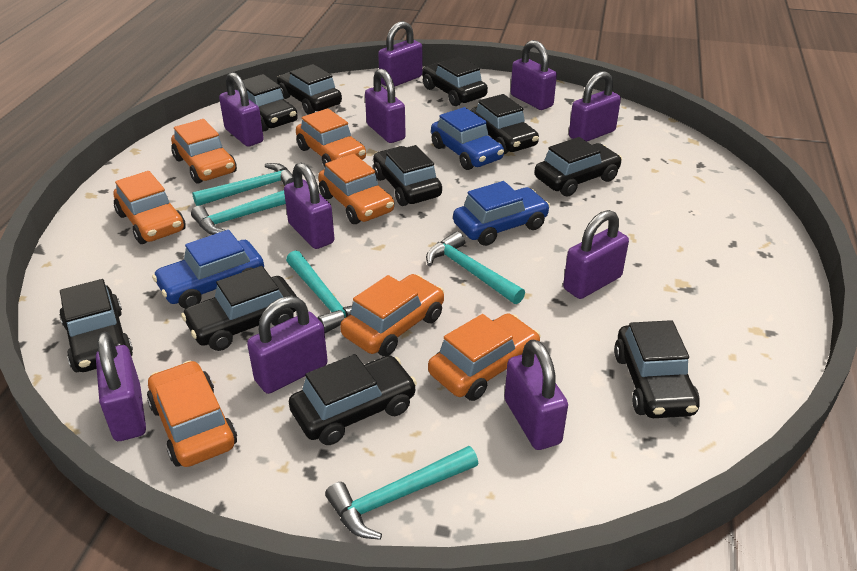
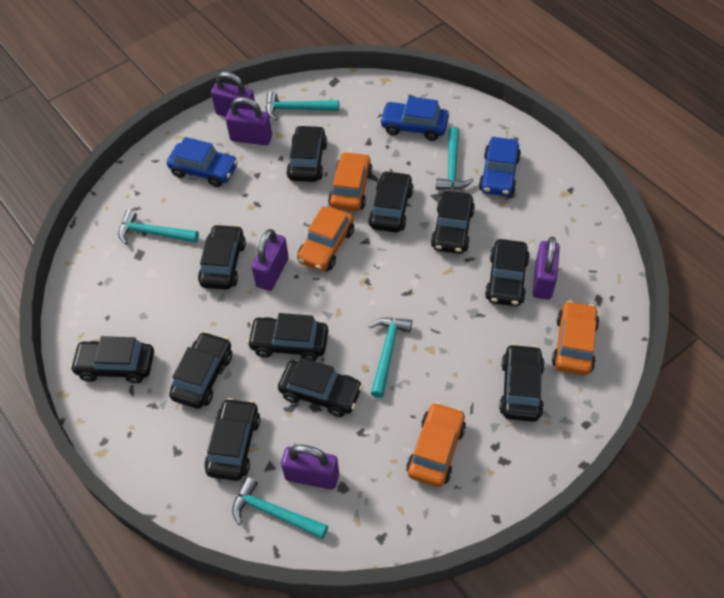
black car: 10 -> 11
orange car: 7 -> 4
purple padlock: 10 -> 5

